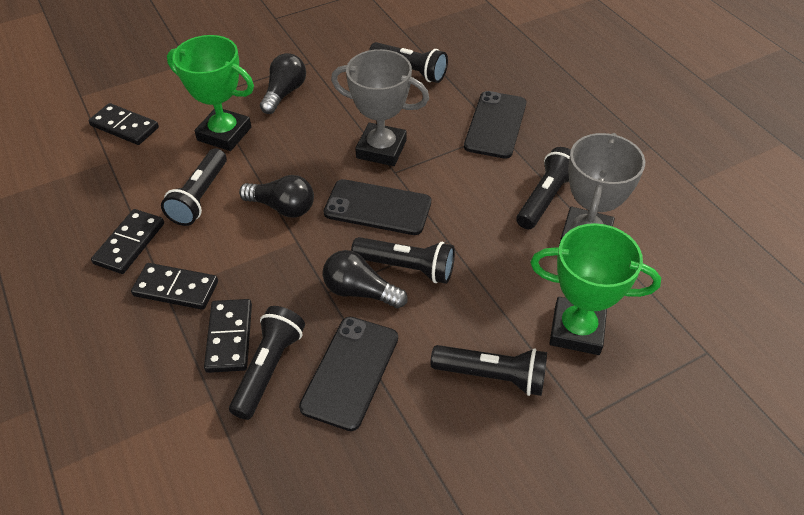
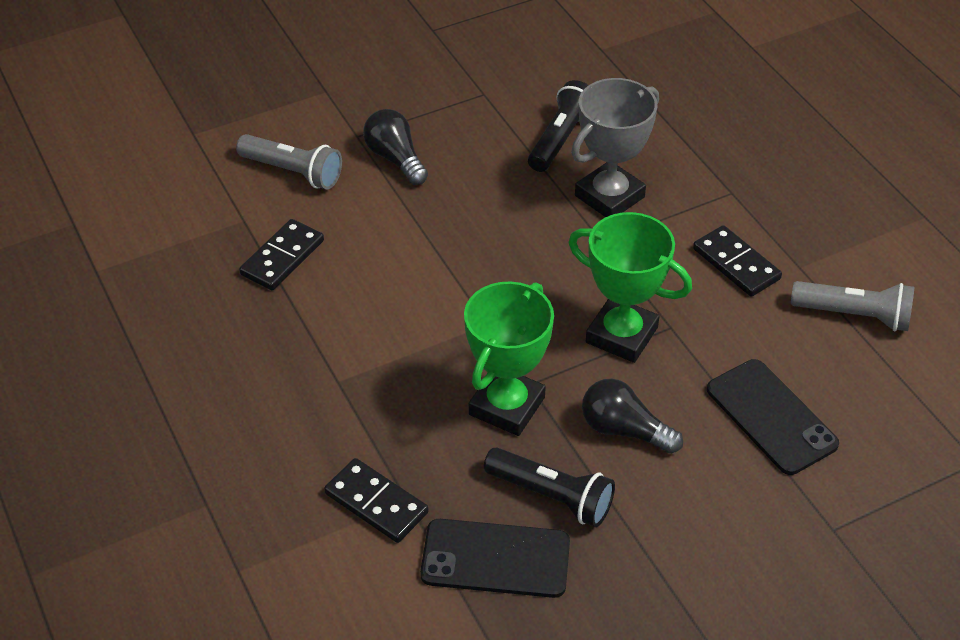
black domino: 4 -> 3
black flashlight: 6 -> 2
black light bulb: 3 -> 2
black phone: 3 -> 2
grey flashlight: 0 -> 2
grey trophy: 2 -> 1

